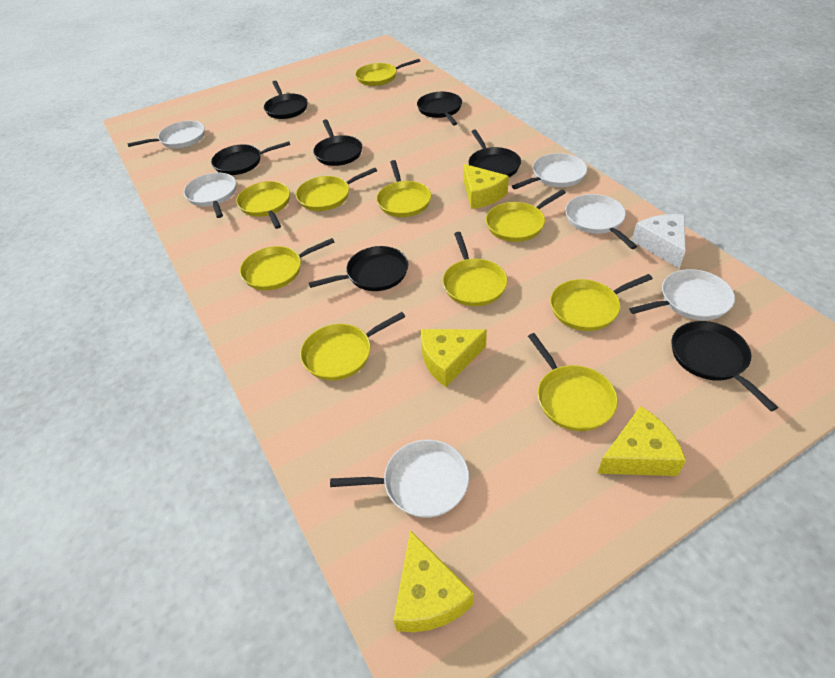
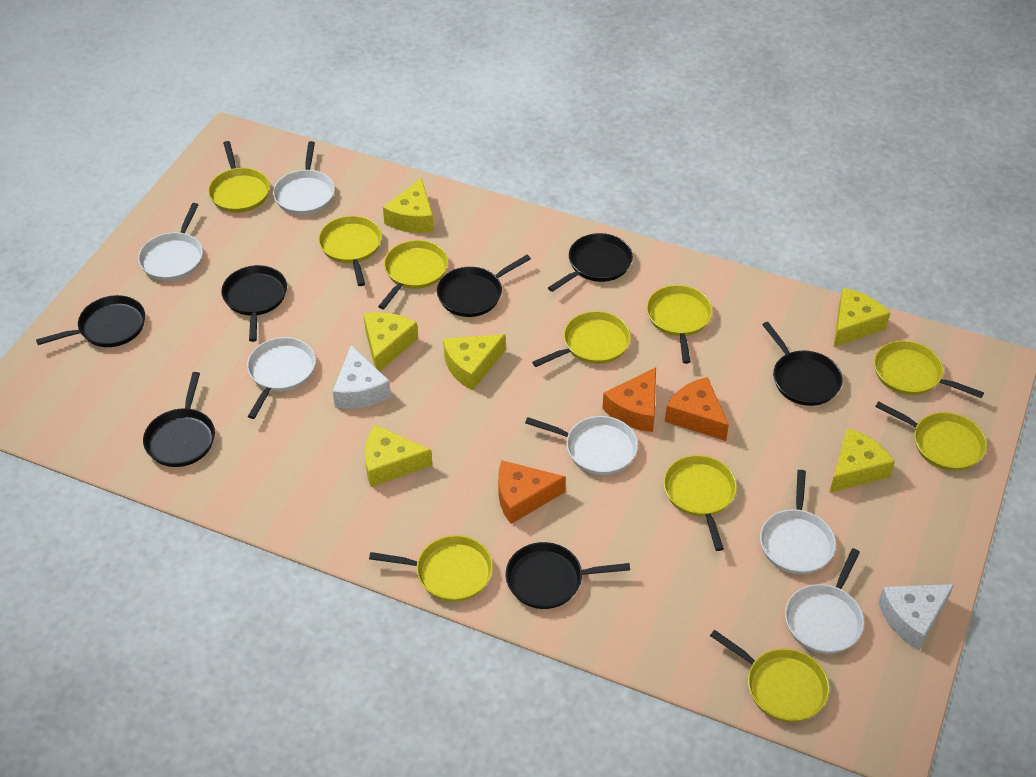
orange cheese: 0 -> 3
white cheese: 1 -> 2
yellow cheese: 4 -> 6

